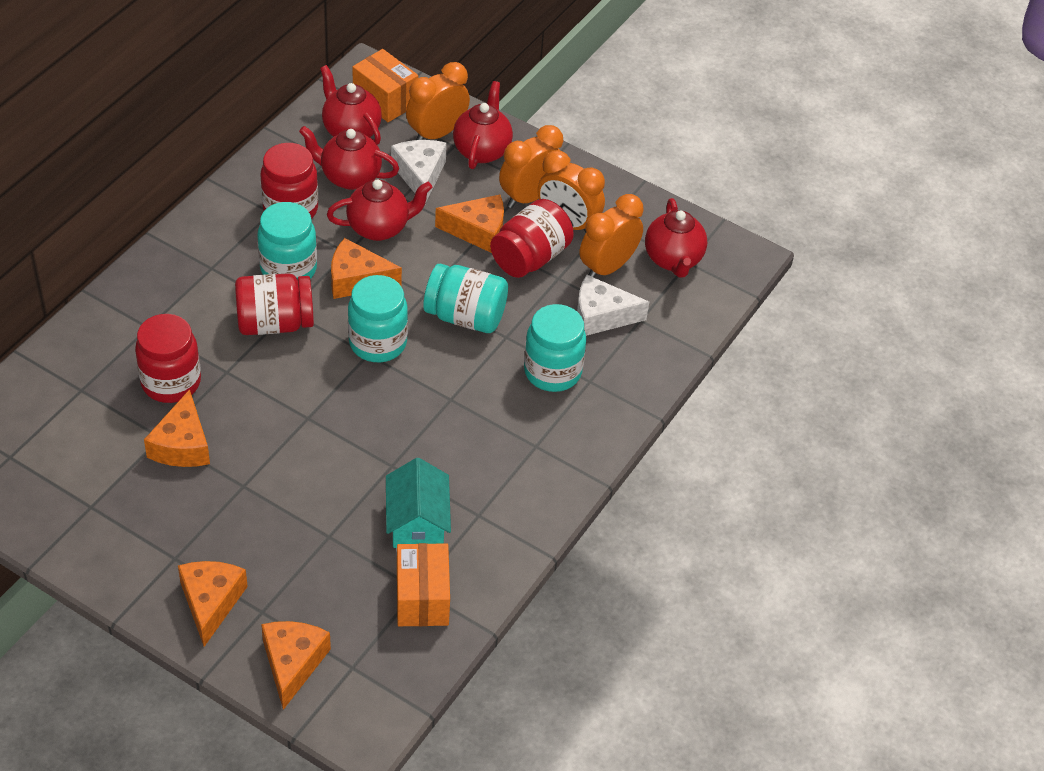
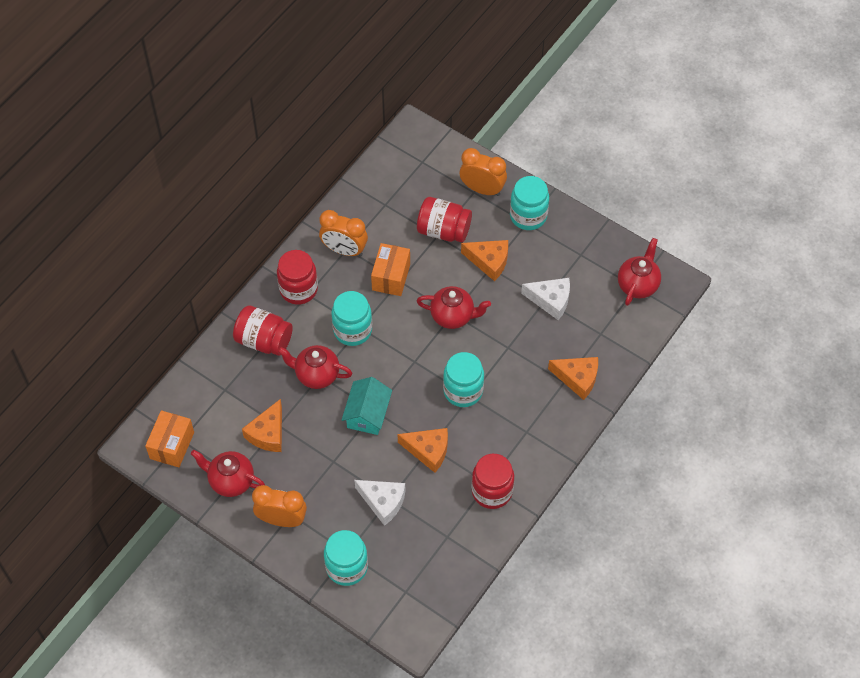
orange cheese: 5 -> 4
orange clock: 4 -> 3
red teapot: 5 -> 4

